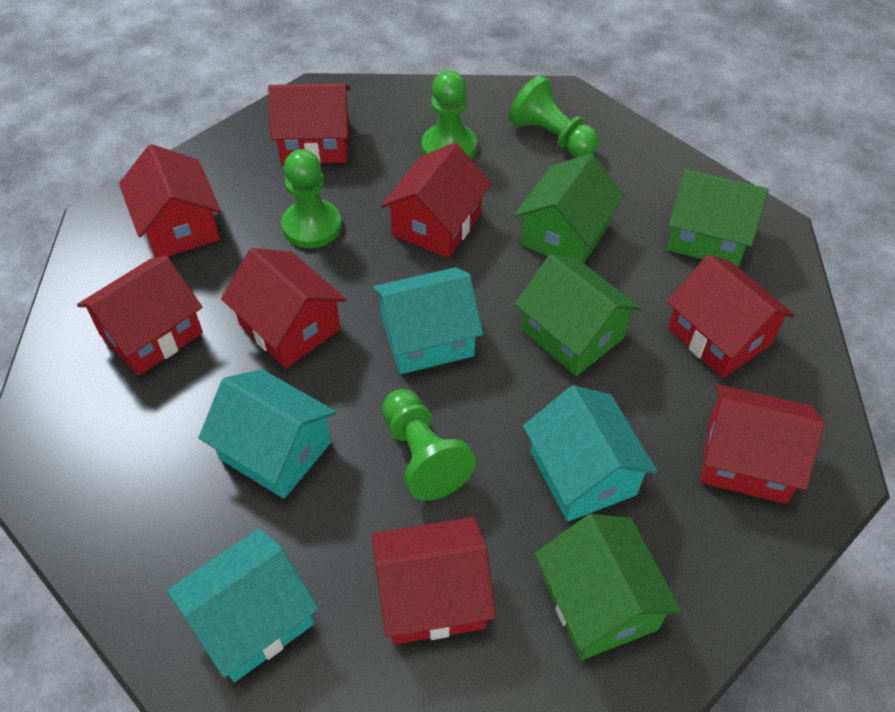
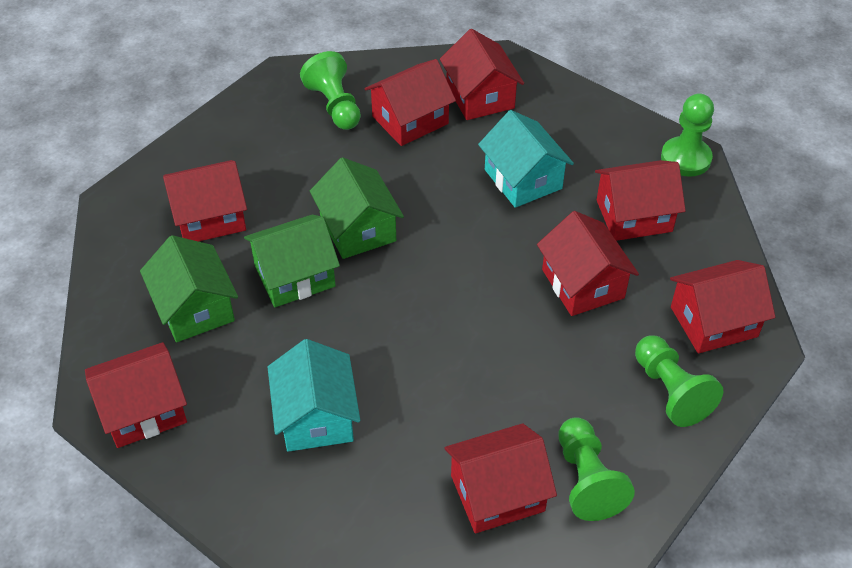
green house: 4 -> 3
turquoise house: 4 -> 2

